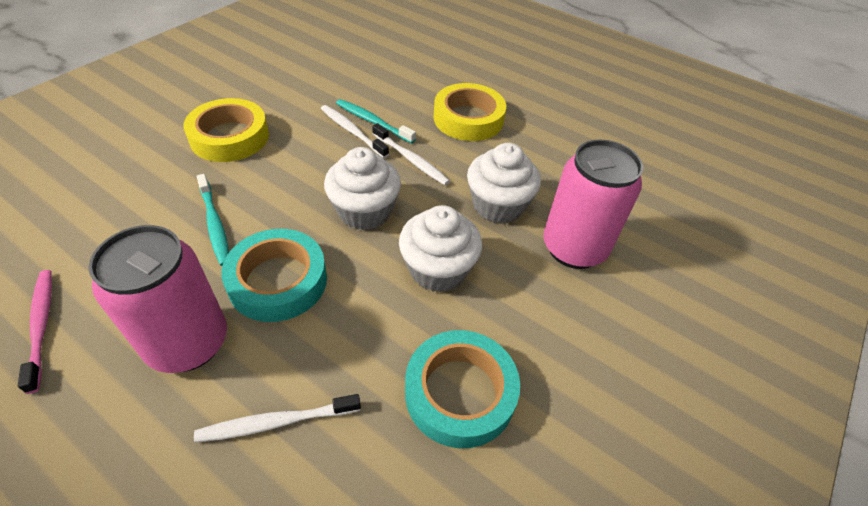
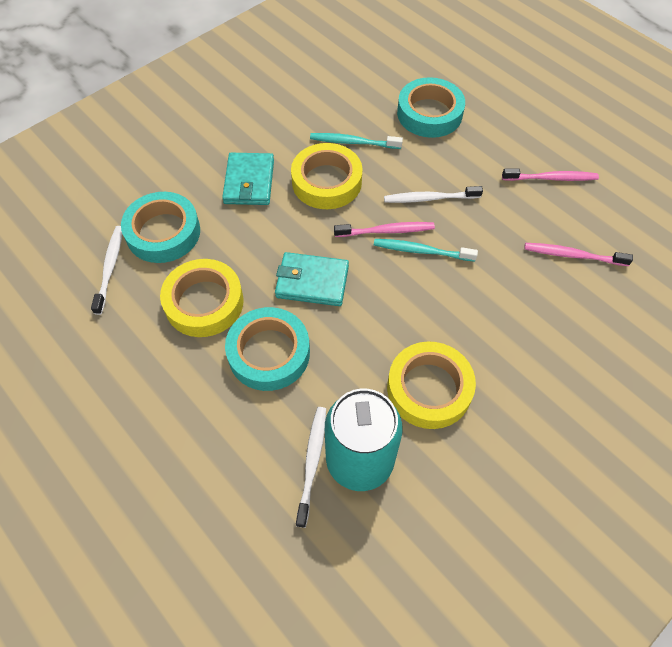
pink can: 2 -> 0
pink toothbrush: 1 -> 3
turquoise can: 0 -> 1
turquoise tape: 2 -> 3
turquoise wallet: 0 -> 2
white cupcake: 3 -> 0
yellow tape: 2 -> 3

